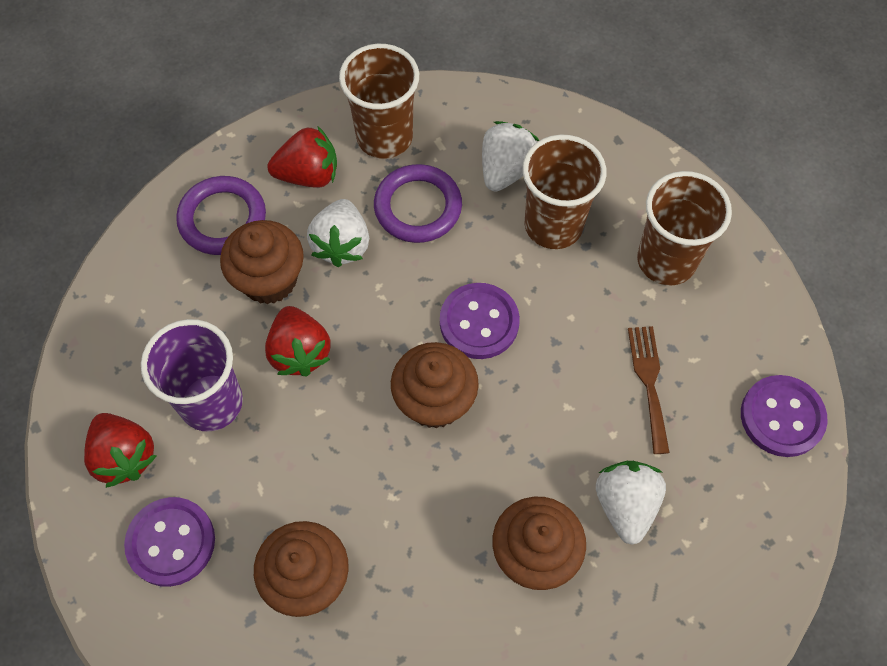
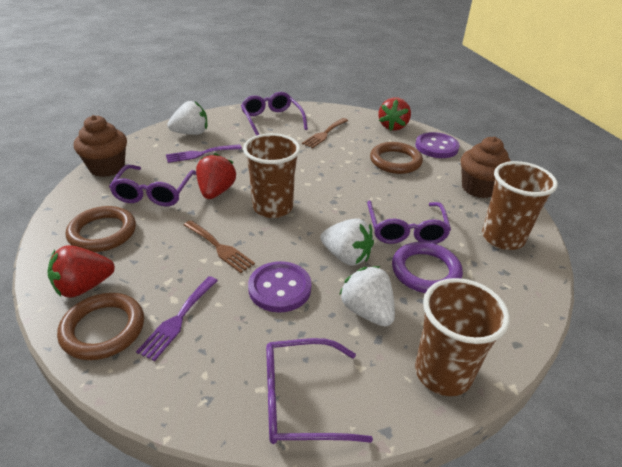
brown cupcake: 4 -> 2
brown fork: 1 -> 2
brown ring: 0 -> 3
purple button: 3 -> 2
purple cup: 1 -> 0
purple fork: 0 -> 2
purple glasses: 0 -> 4
purple ring: 2 -> 1

